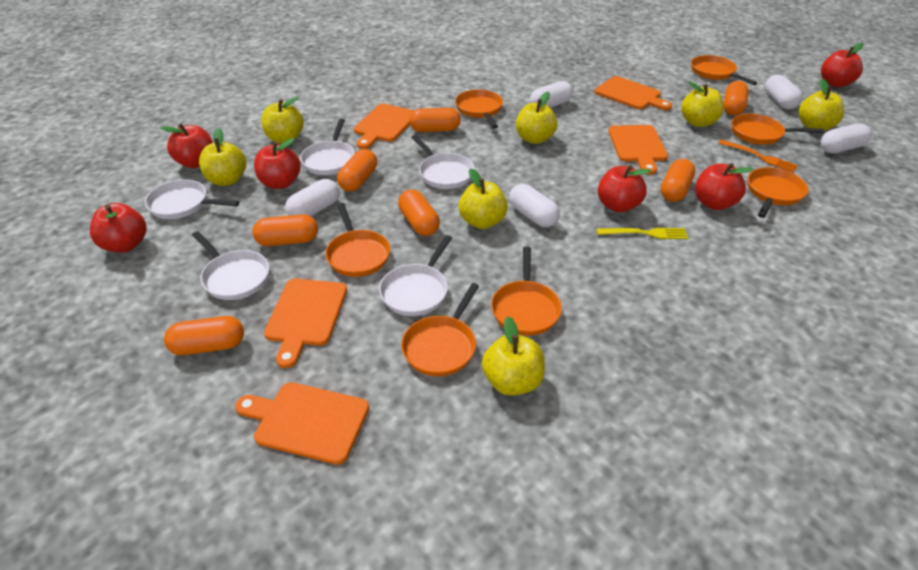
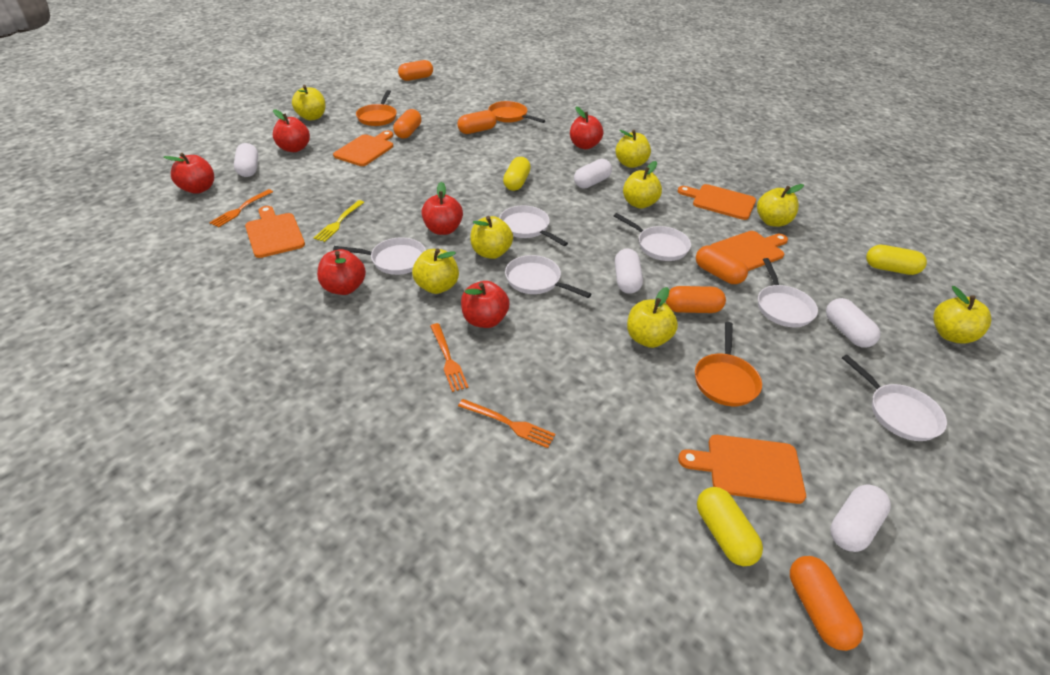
orange capsule: 7 -> 6
orange fork: 1 -> 3
orange pan: 7 -> 3
white pan: 5 -> 6
yellow apple: 7 -> 8
yellow capsule: 0 -> 3

